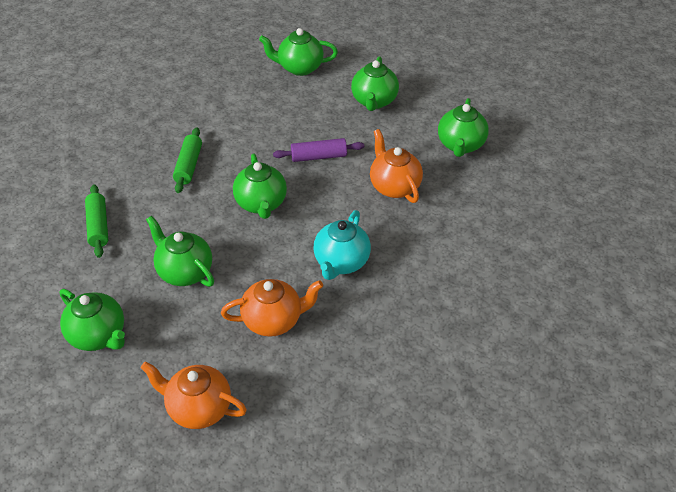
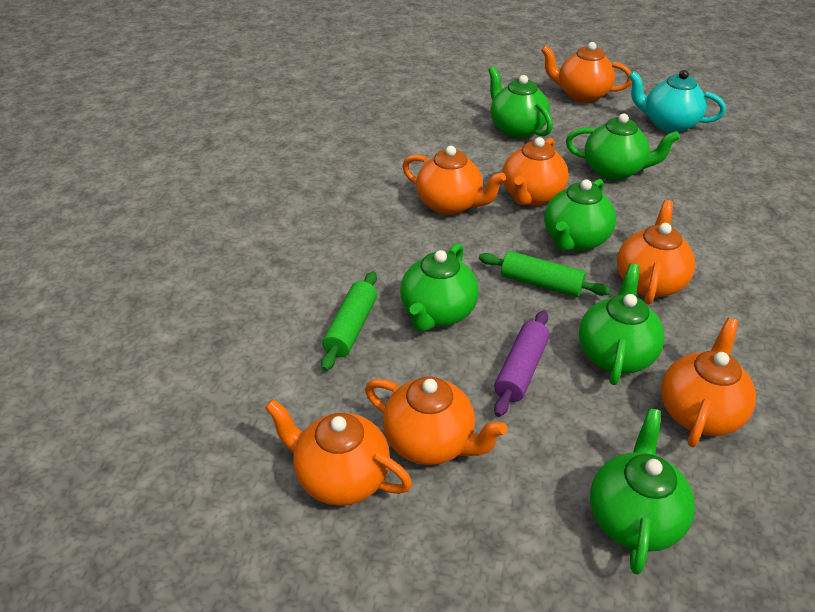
orange teapot: 3 -> 7

